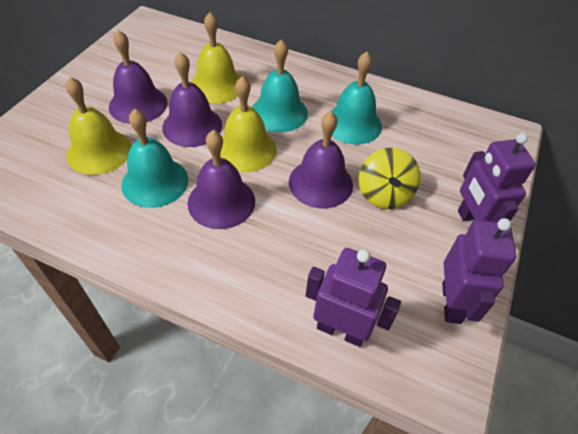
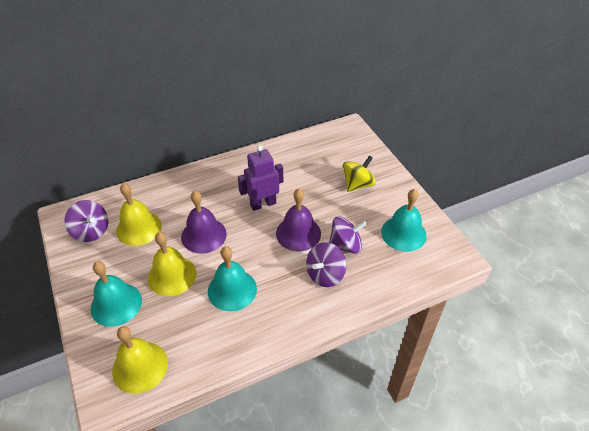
purple bell: 4 -> 2
purple robot: 3 -> 1
purple spinning top: 0 -> 3

